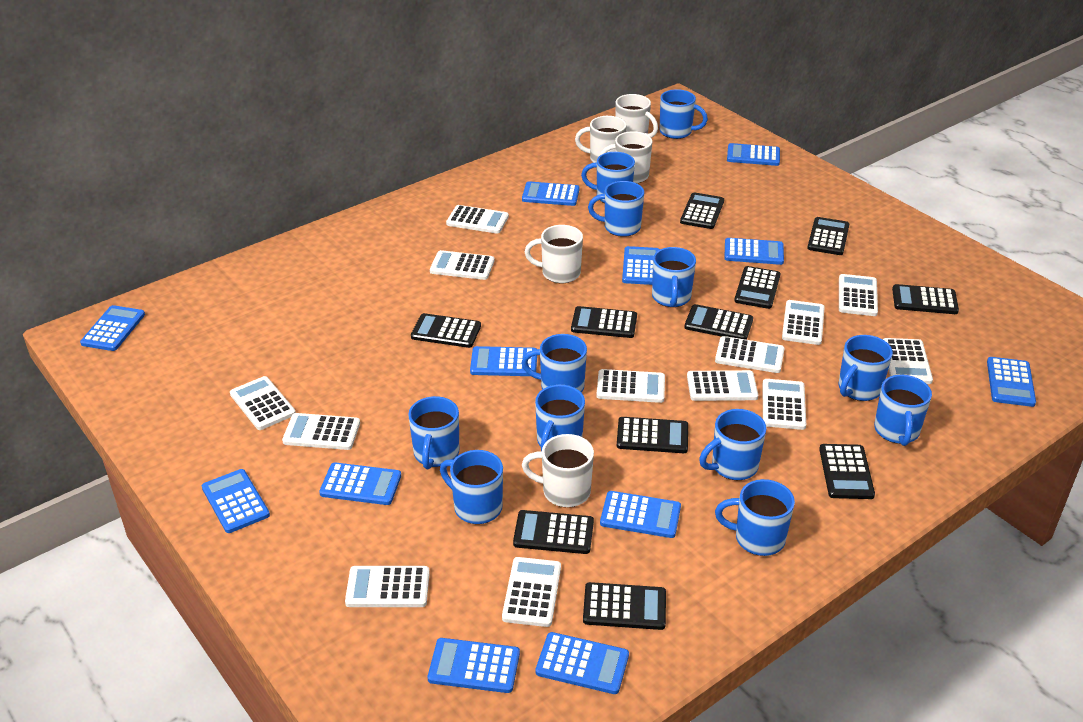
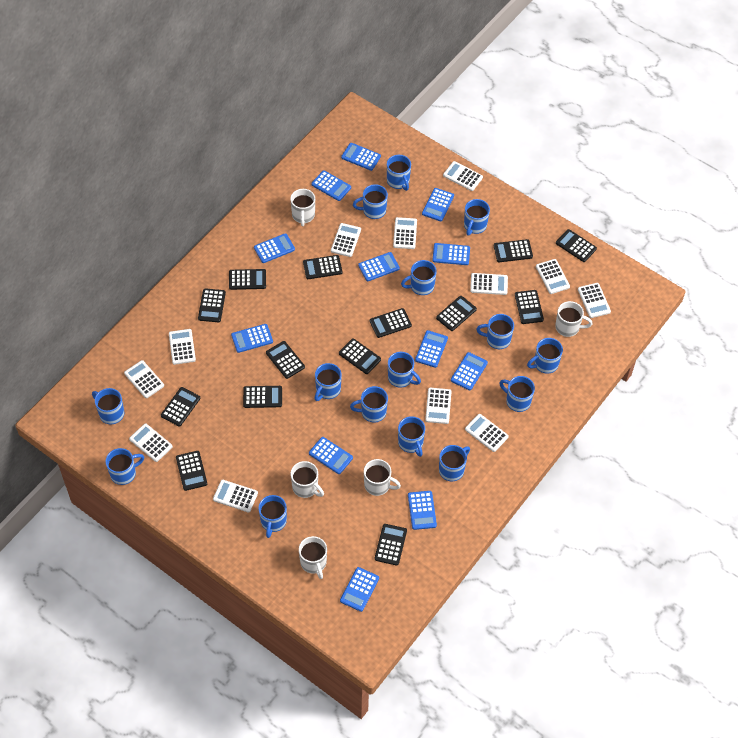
black calculator: 11 -> 14
blue mug: 12 -> 15
white calculator: 13 -> 12

